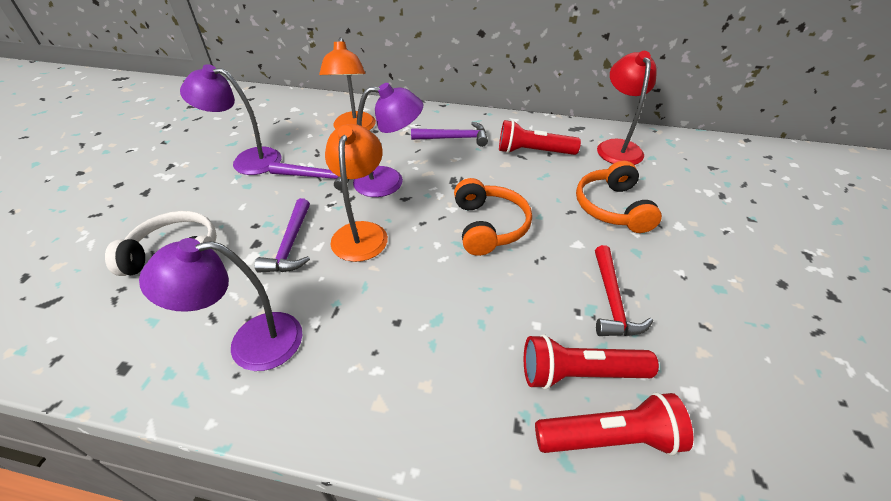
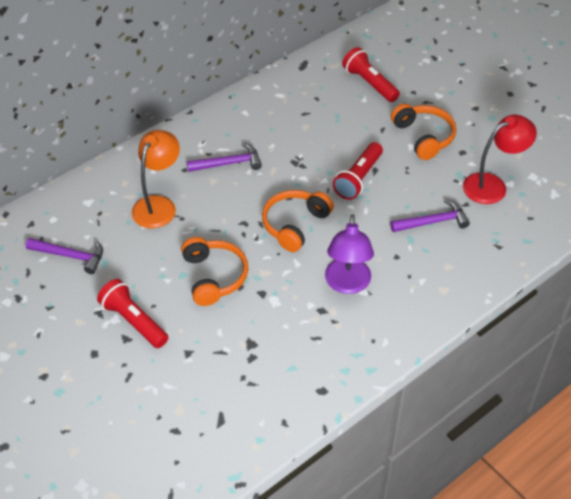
orange headphones: 2 -> 3
orange lamp: 2 -> 1
purple lamp: 3 -> 1
red hammer: 1 -> 0
white headphones: 1 -> 0

